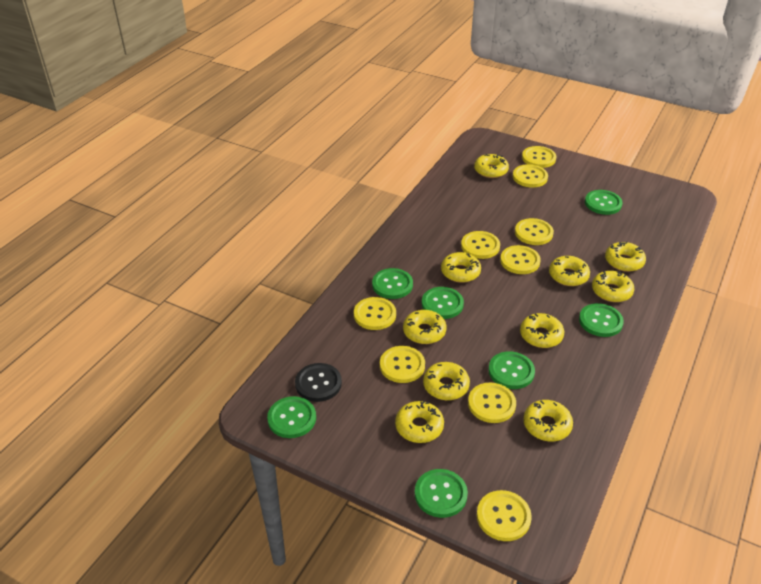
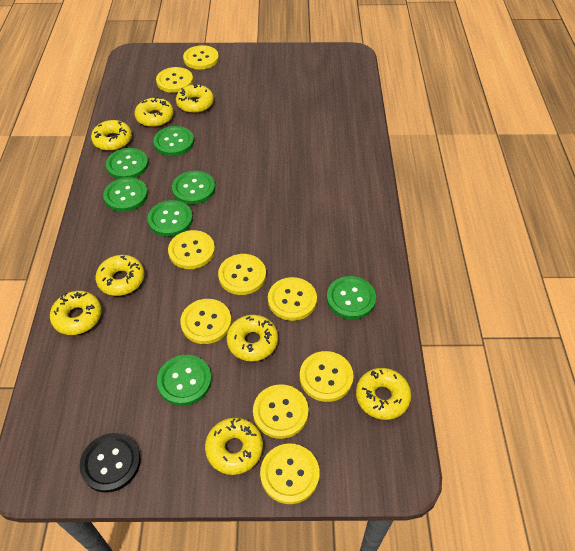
yellow donut: 10 -> 8

